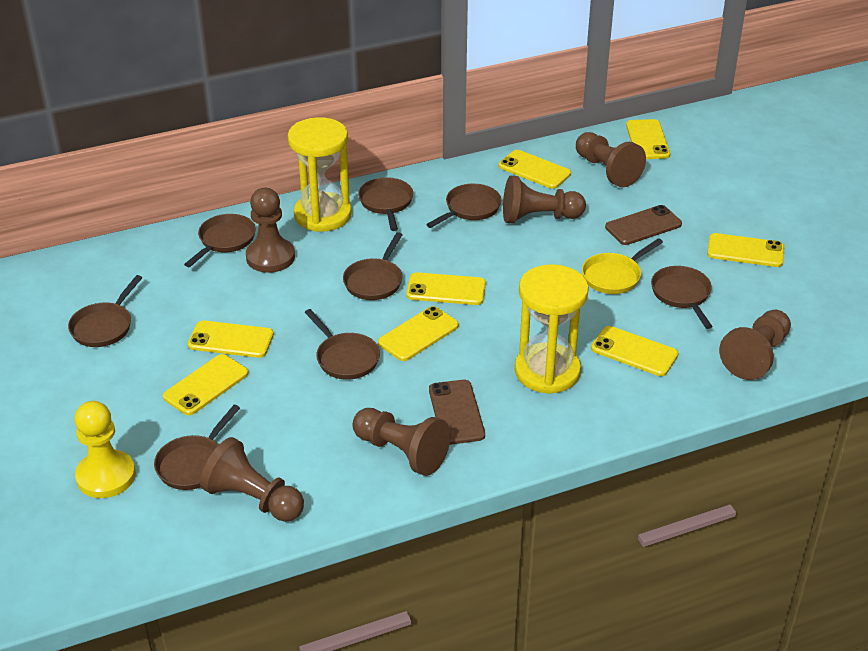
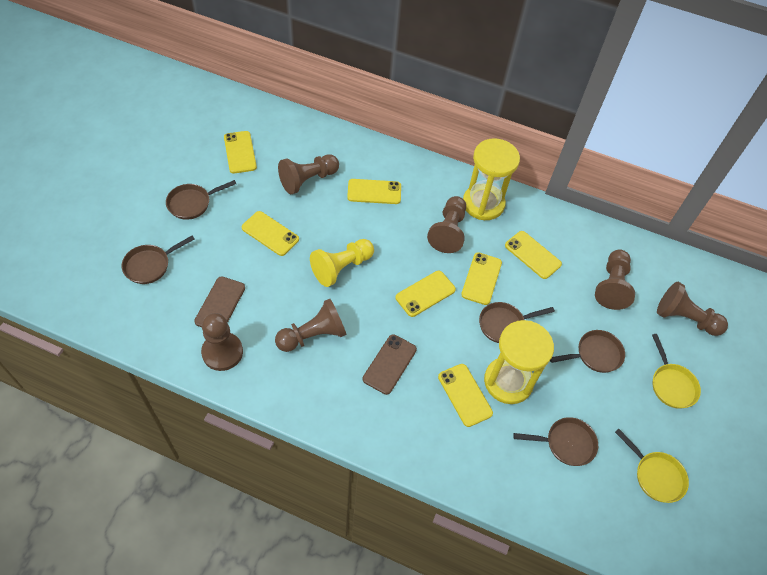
brown pan: 8 -> 5
yellow pan: 1 -> 2
yellow phone: 8 -> 7

